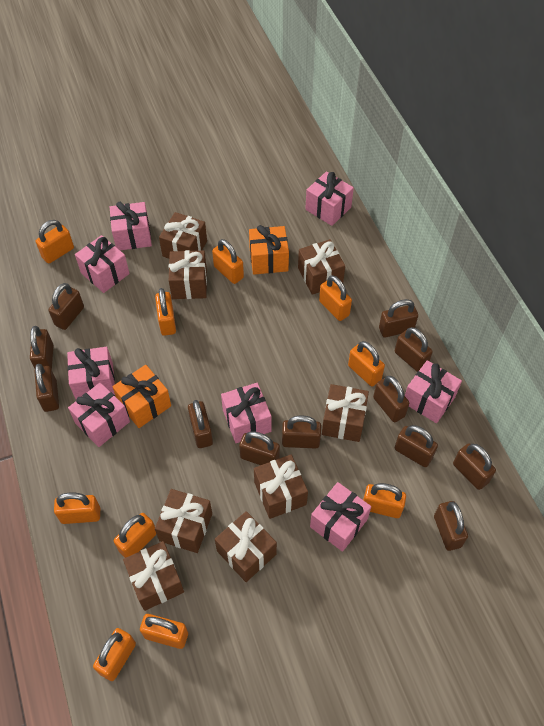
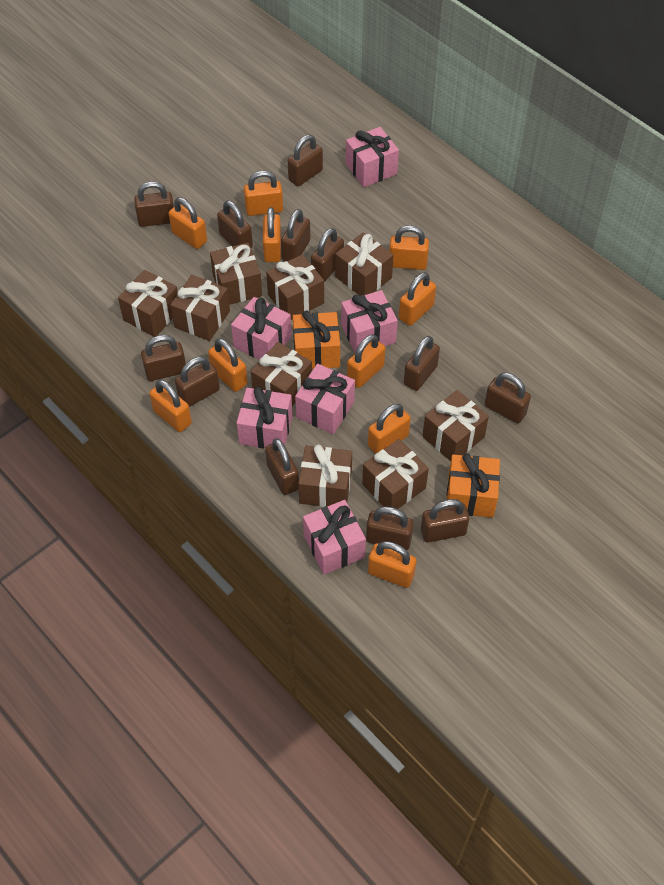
brown gift: 8 -> 9
pink gift: 8 -> 6

